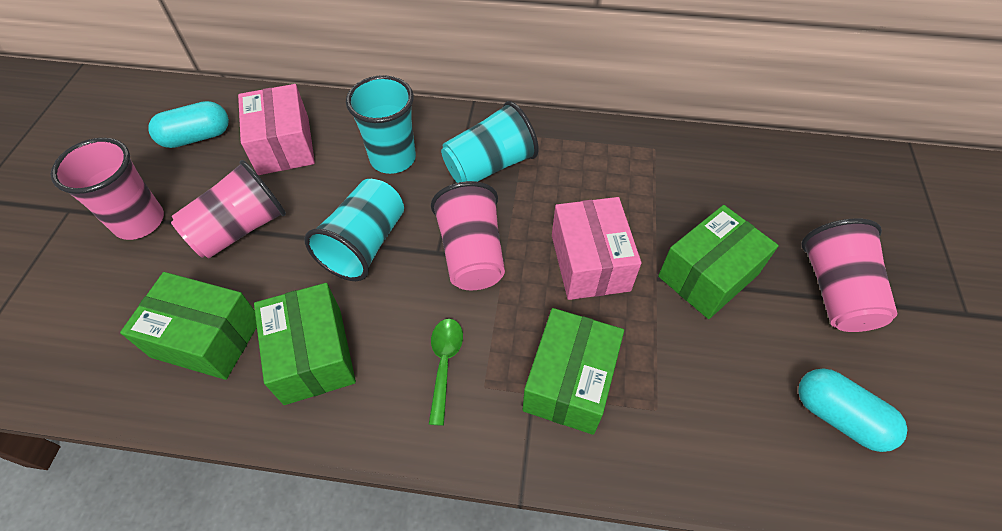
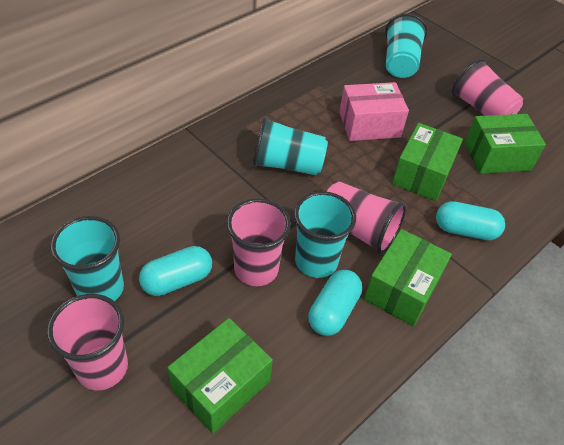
green spoon: 1 -> 0
pink box: 2 -> 1
turquoise capsule: 2 -> 3
turquoise cup: 3 -> 4

